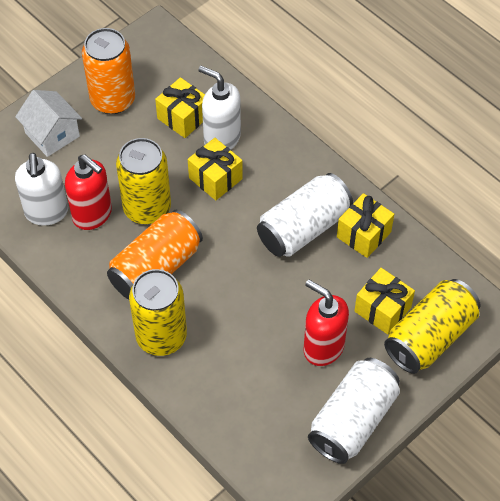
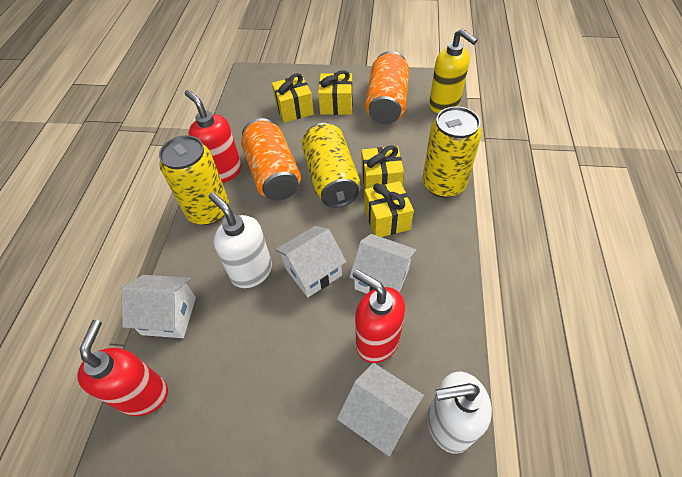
red soap dispenser: 2 -> 3
white can: 2 -> 0
white house: 1 -> 4
yellow soap dispenser: 0 -> 1

